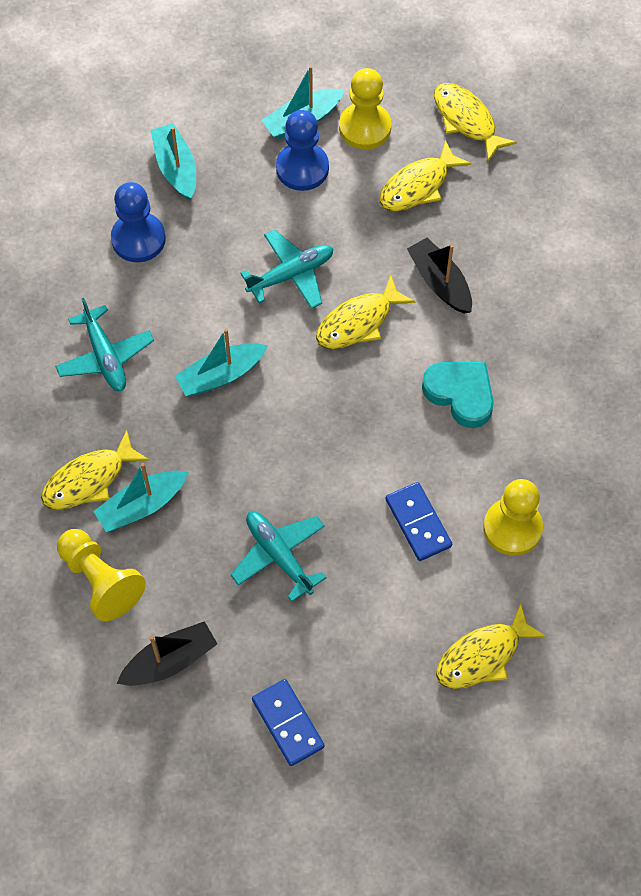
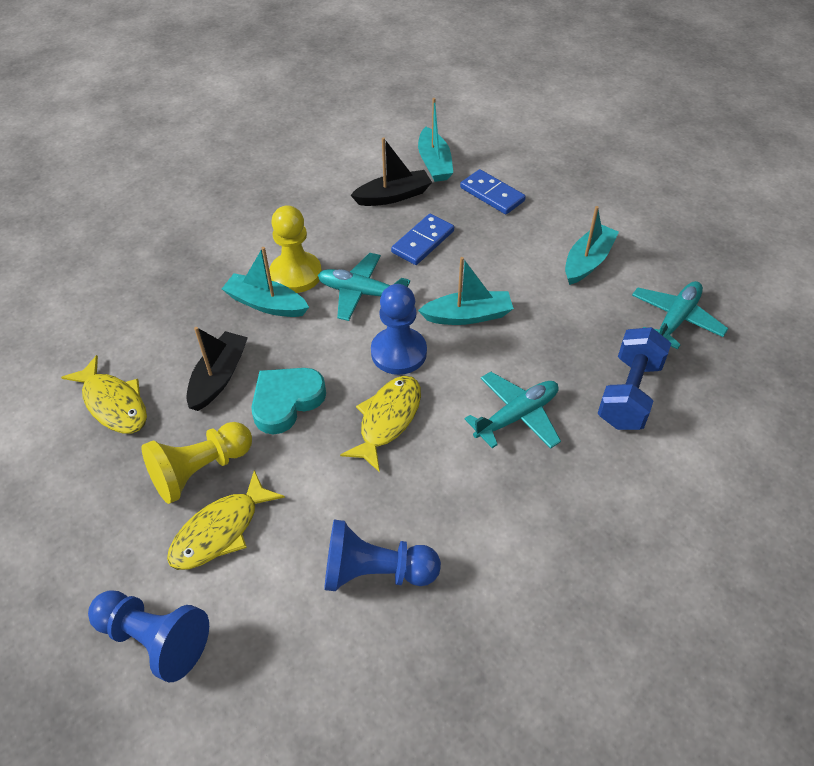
blue dumbbell: 0 -> 1
blue pawn: 2 -> 3
yellow fish: 5 -> 3
yellow pawn: 3 -> 2

